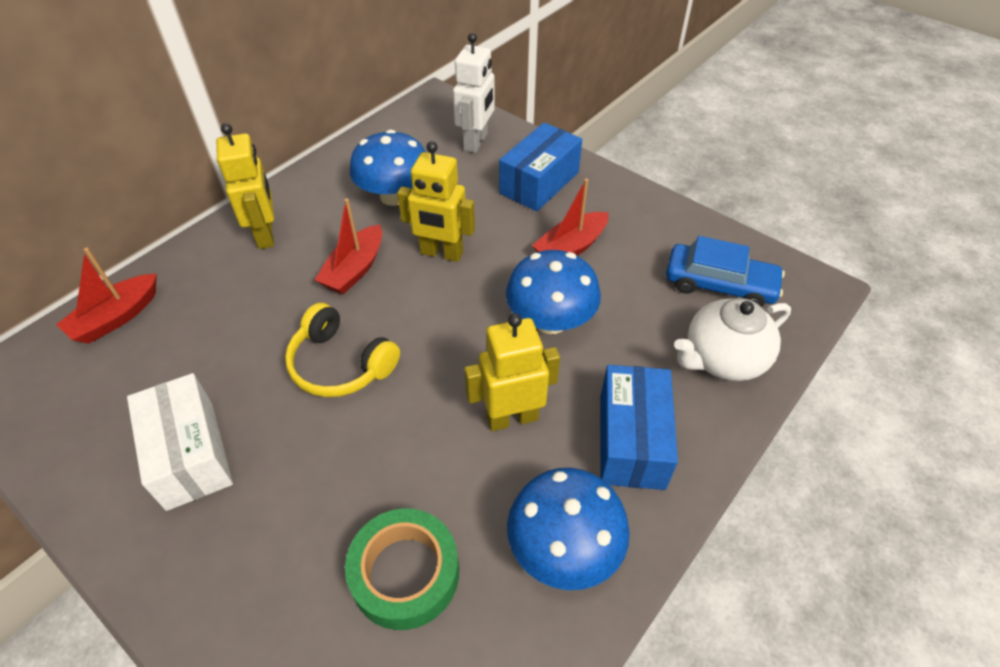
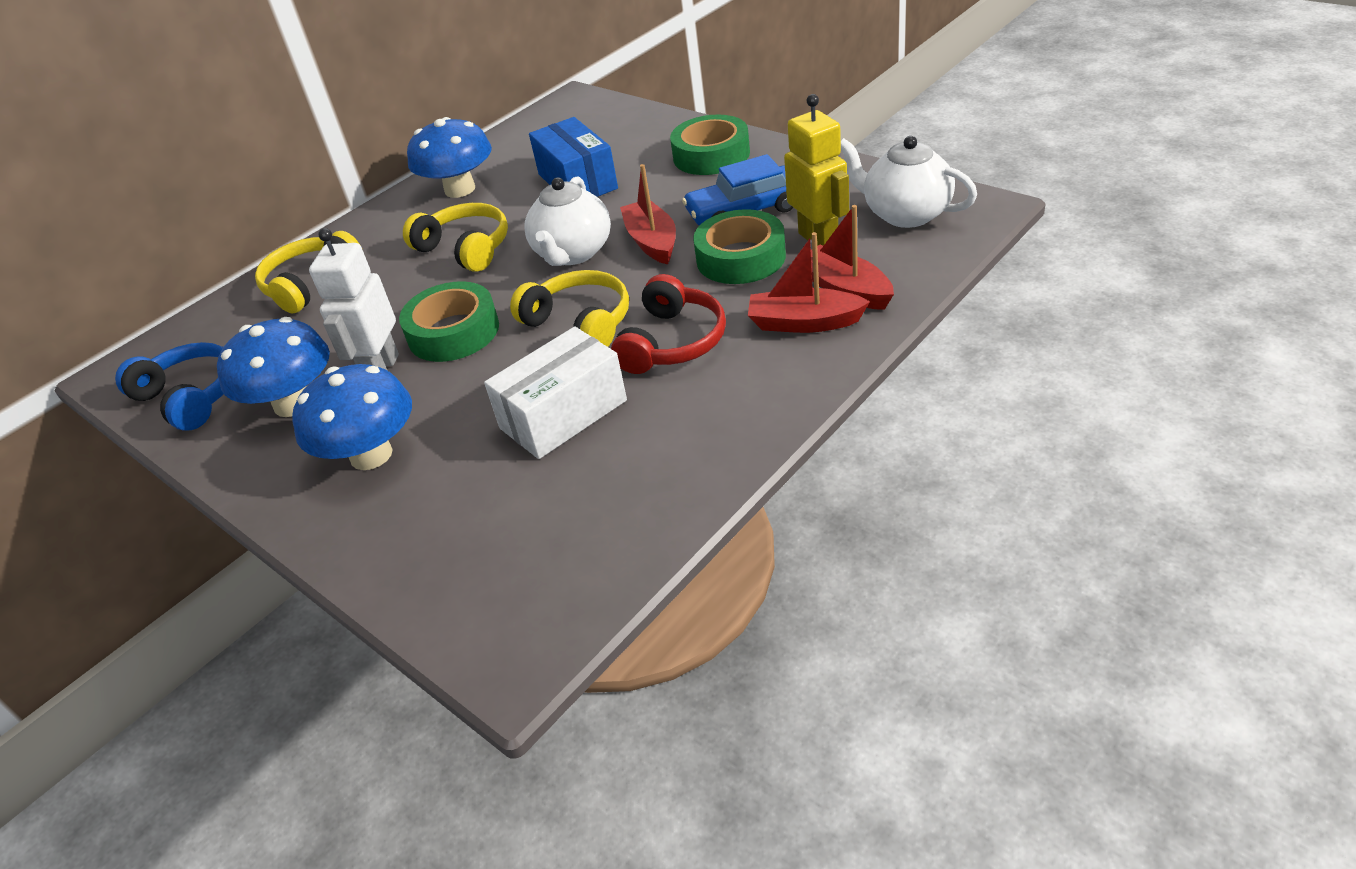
blue box: 2 -> 1
blue headphones: 0 -> 1
green tape: 1 -> 3
red headphones: 0 -> 1
white teapot: 1 -> 2
yellow headphones: 1 -> 3
yellow robot: 3 -> 1

